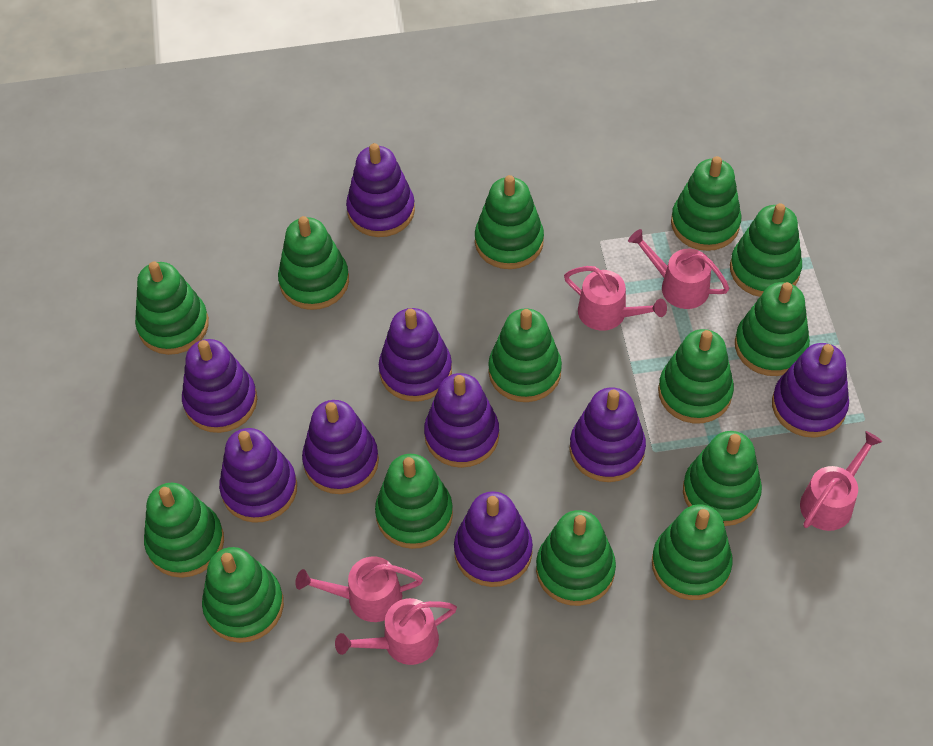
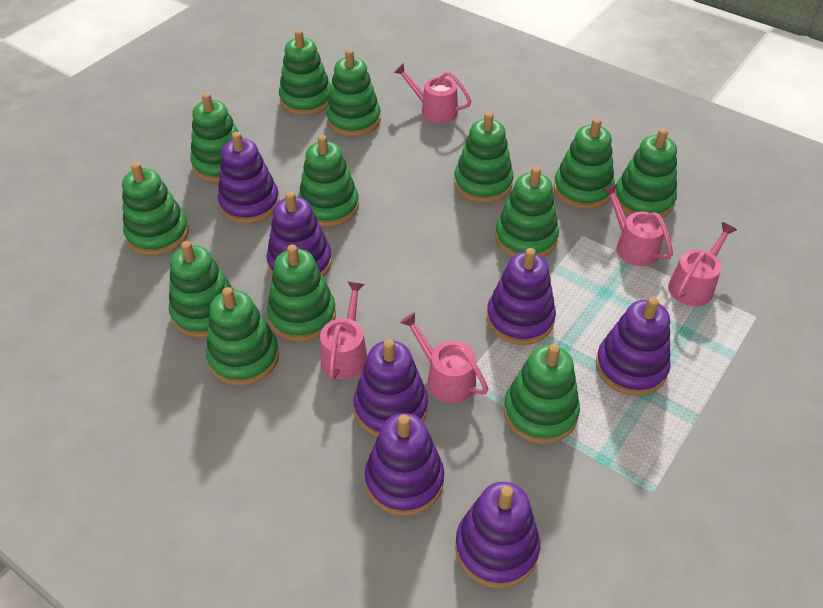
green stacking toy: 14 -> 13
purple stacking toy: 9 -> 7

